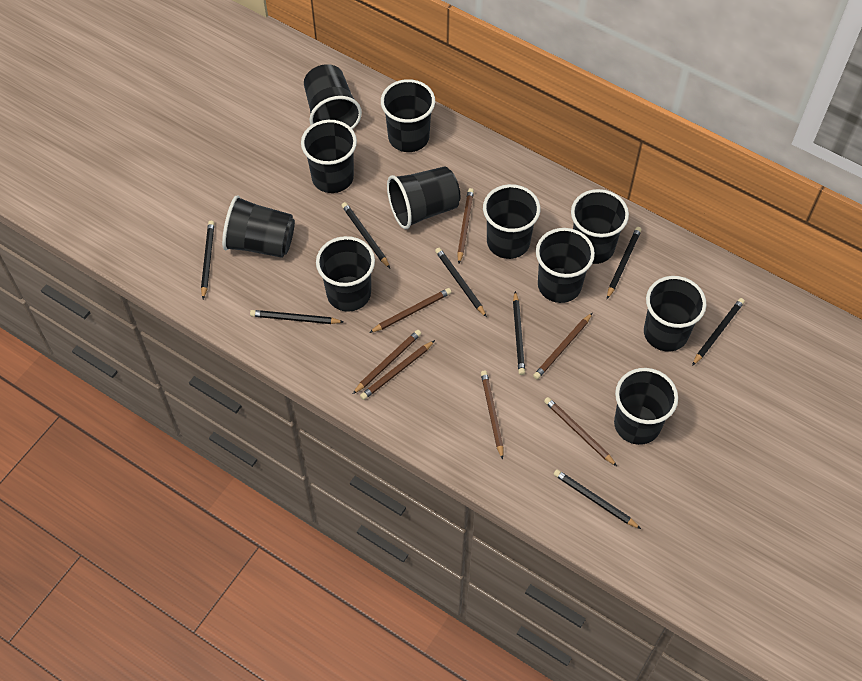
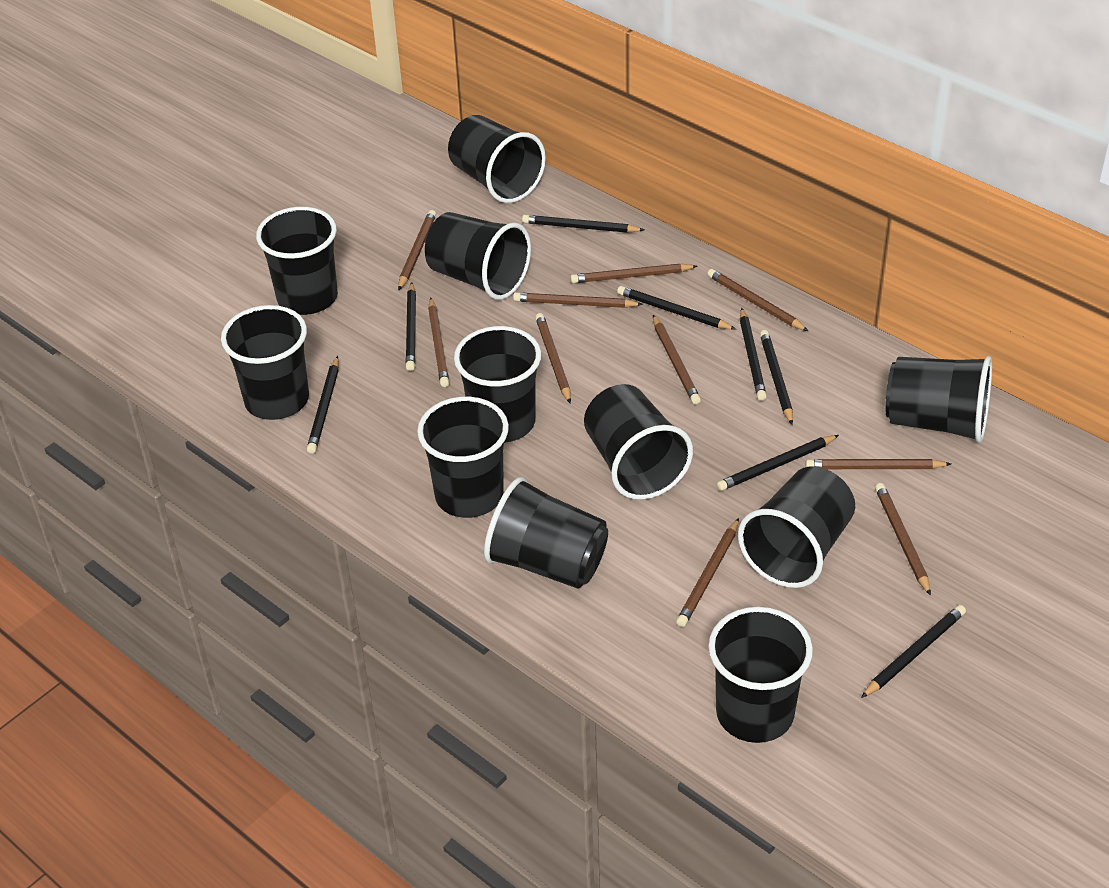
brown pencil: 7 -> 10

